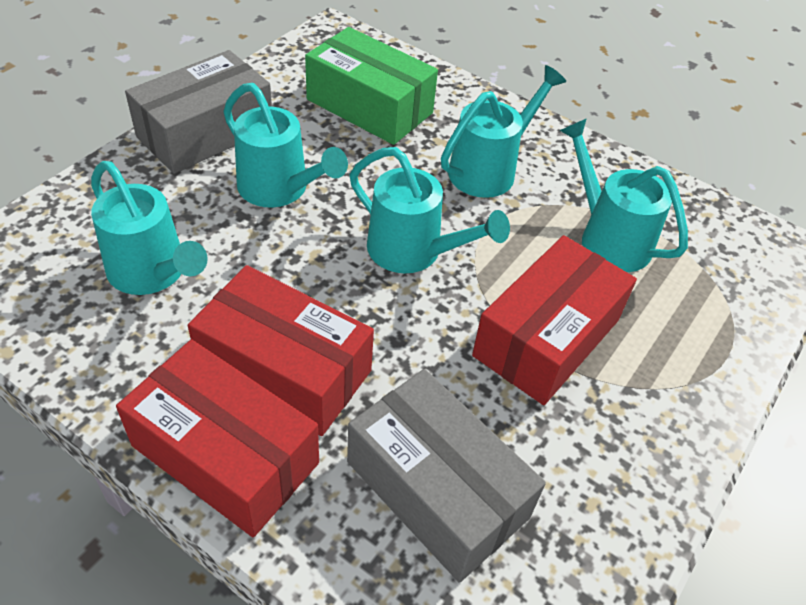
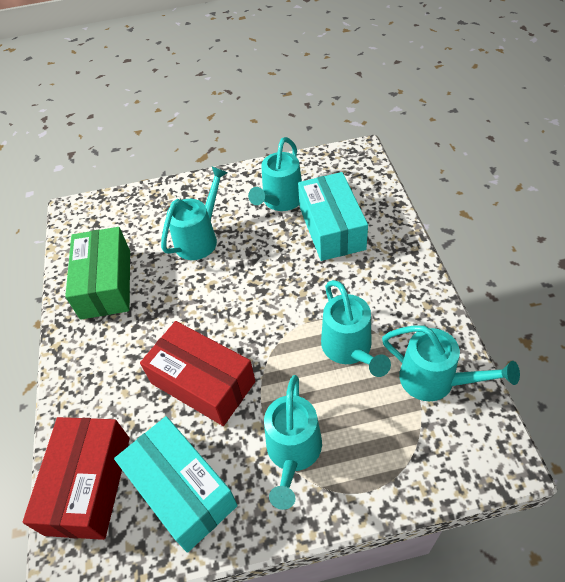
grey box: 2 -> 0
red box: 3 -> 2
turquoise box: 0 -> 2

